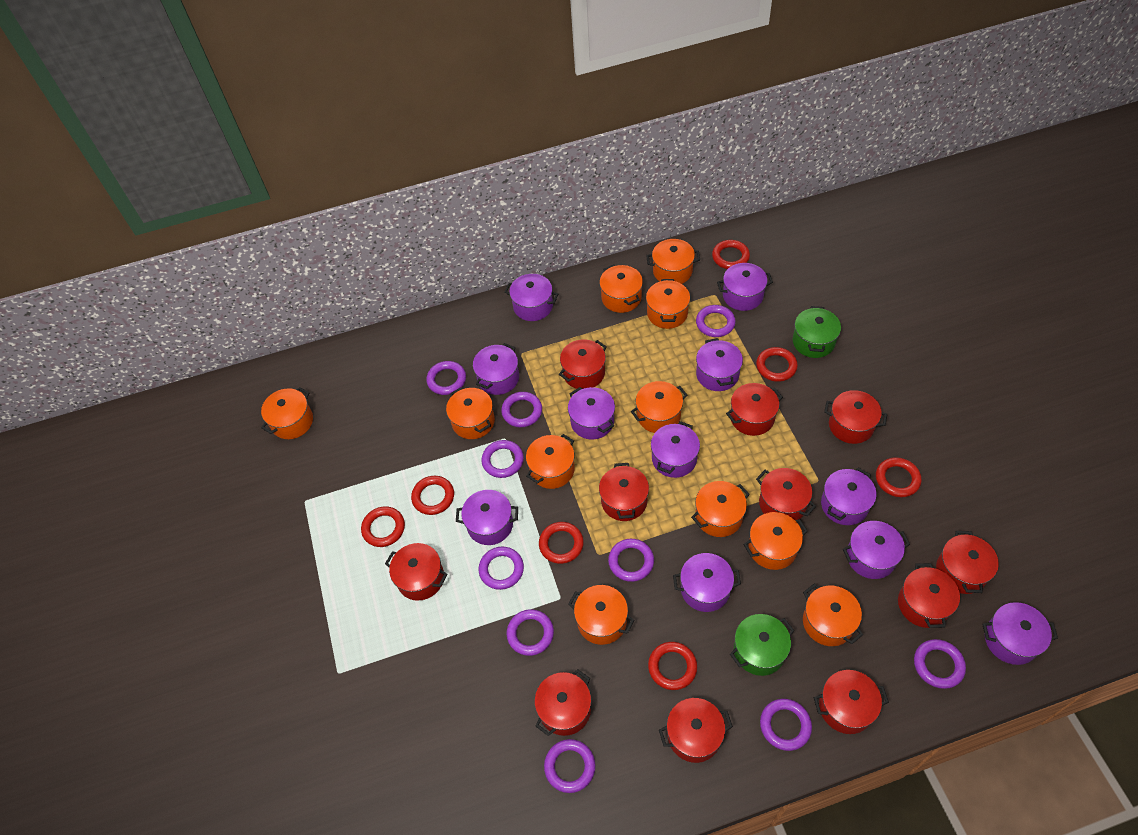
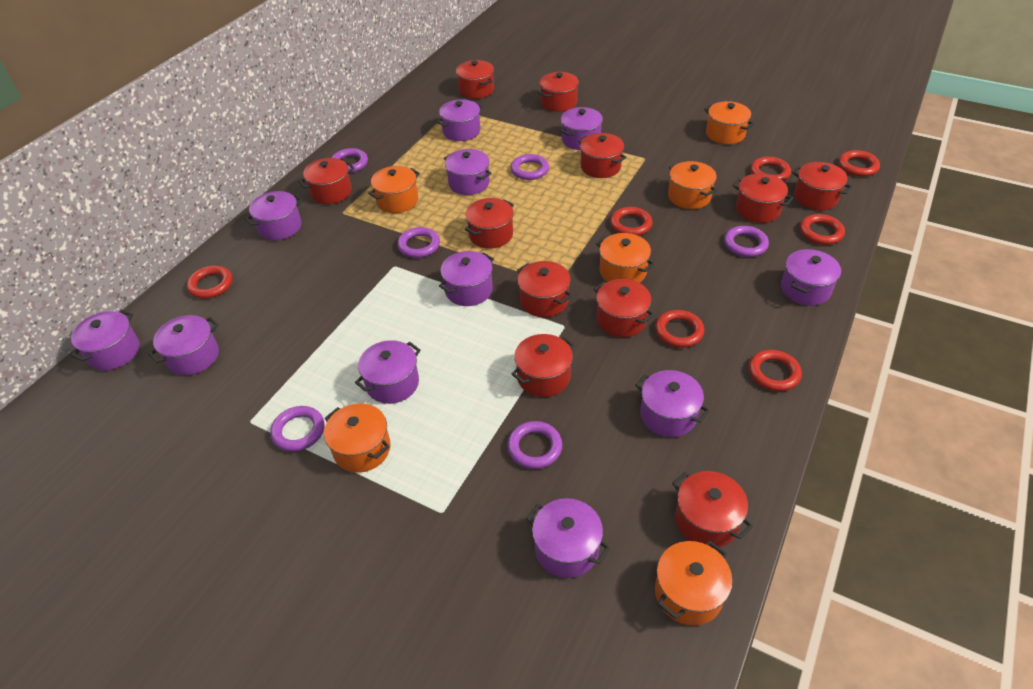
green pot: 2 -> 0
orange pot: 11 -> 6
purple ring: 10 -> 6

